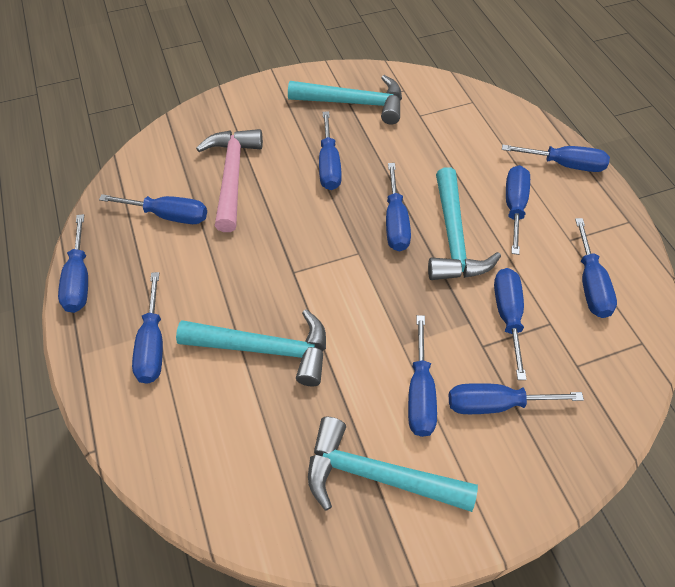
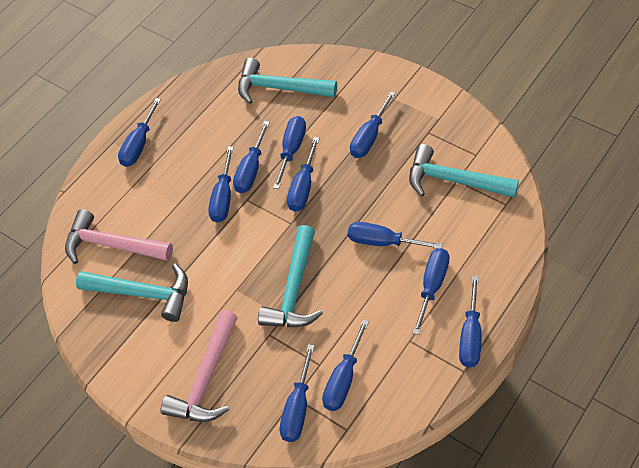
pink hammer: 1 -> 2

